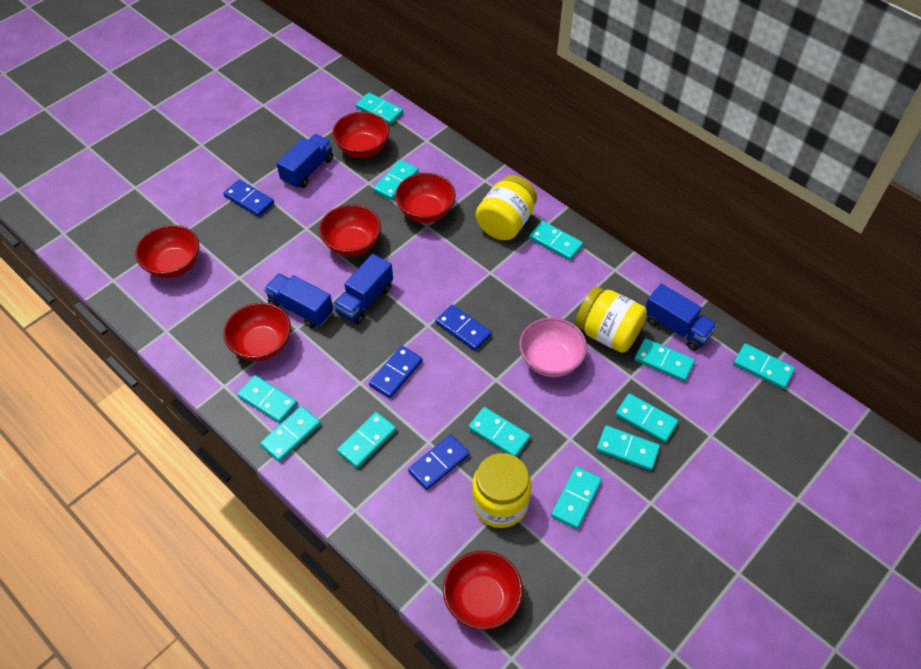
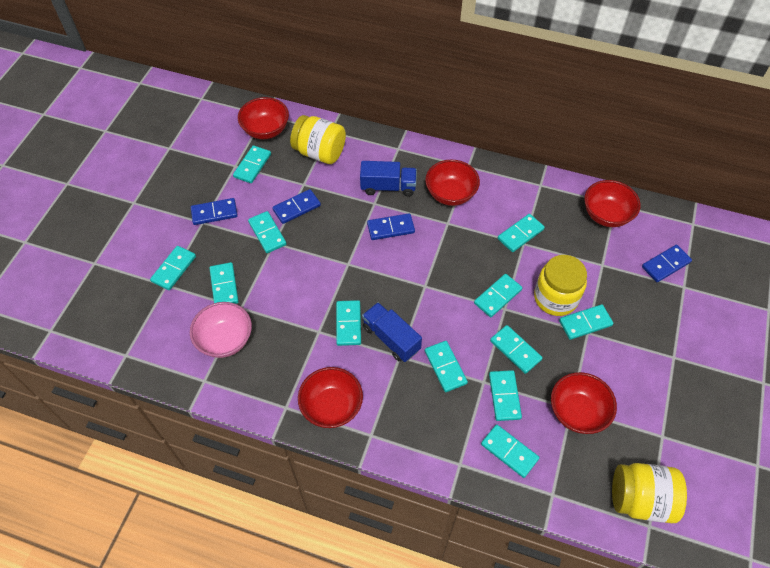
blue truck: 4 -> 2
red bowl: 6 -> 5

